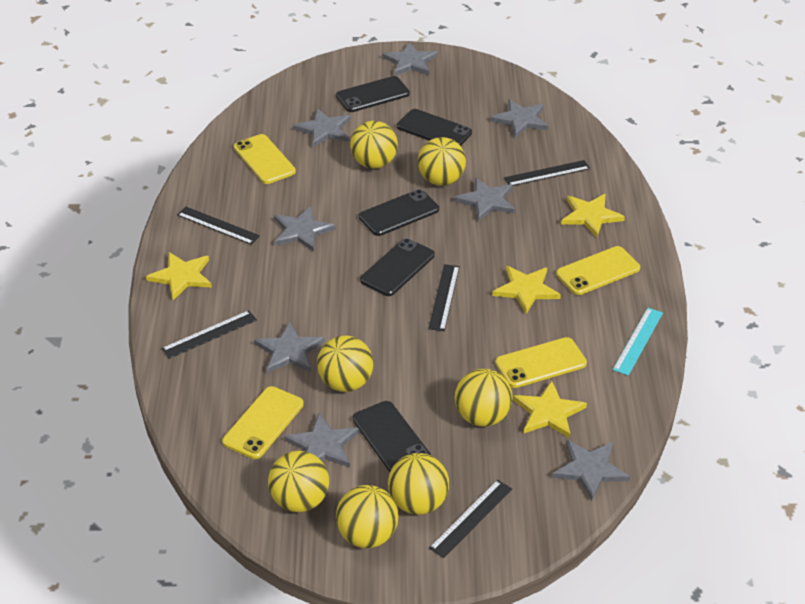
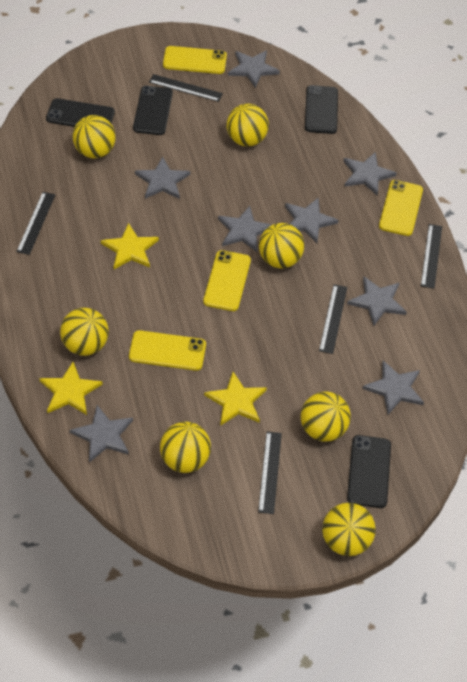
black phone: 5 -> 4
turquoise ruler: 1 -> 0
yellow star: 4 -> 3

